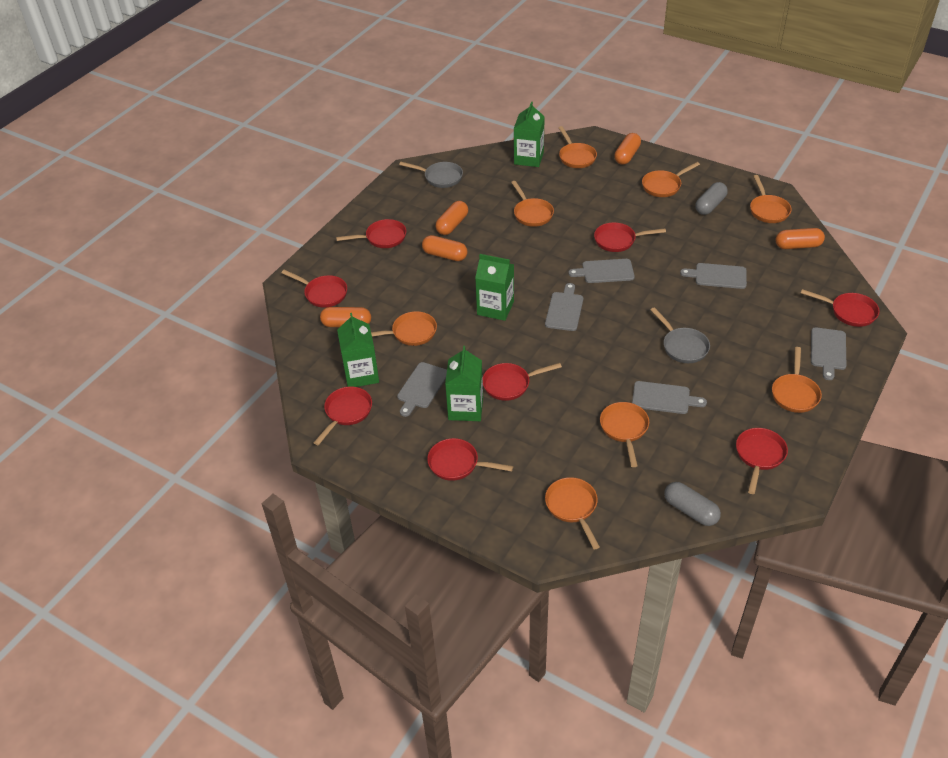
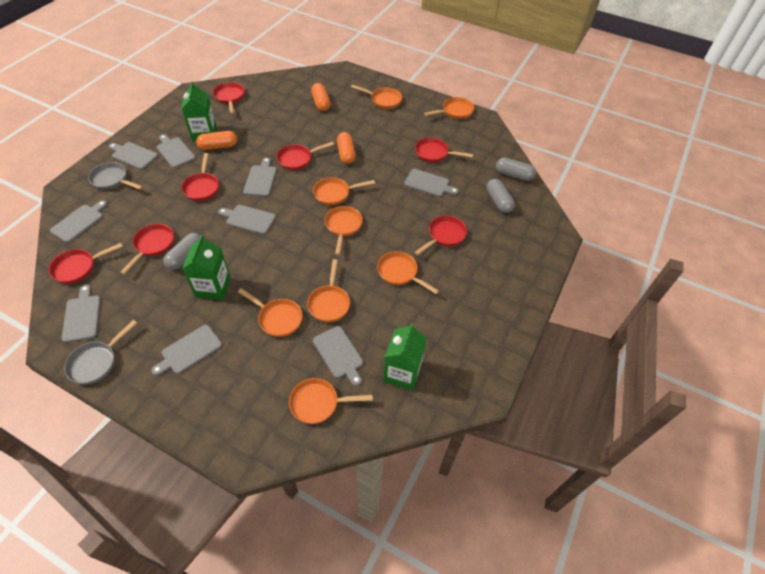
green carton: 4 -> 3
grey capsule: 2 -> 3
grey cutting board: 6 -> 9
orange capsule: 5 -> 3
red pan: 8 -> 7

